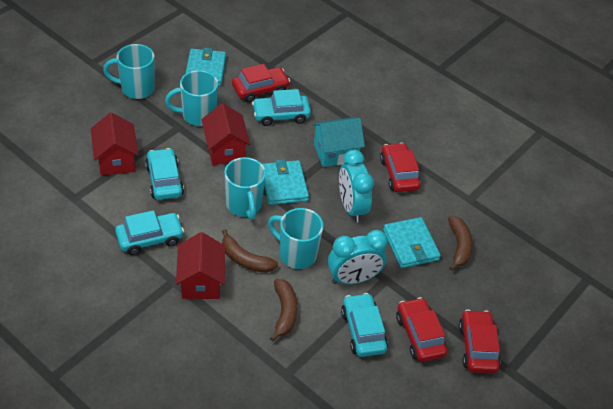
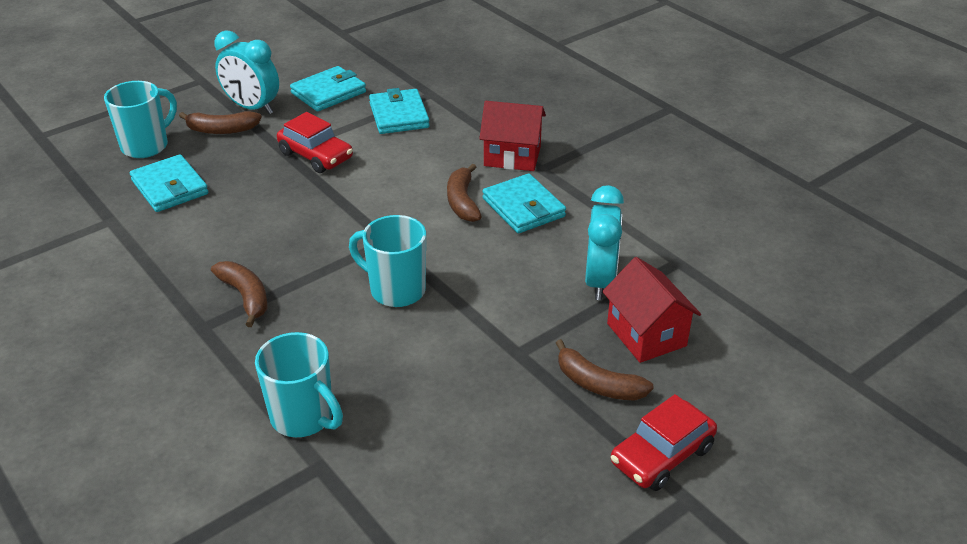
brown banana: 3 -> 4
red car: 4 -> 2
red house: 3 -> 2
turquoise car: 4 -> 0
turquoise house: 1 -> 0
turquoise mug: 4 -> 3
turquoise wallet: 3 -> 4

